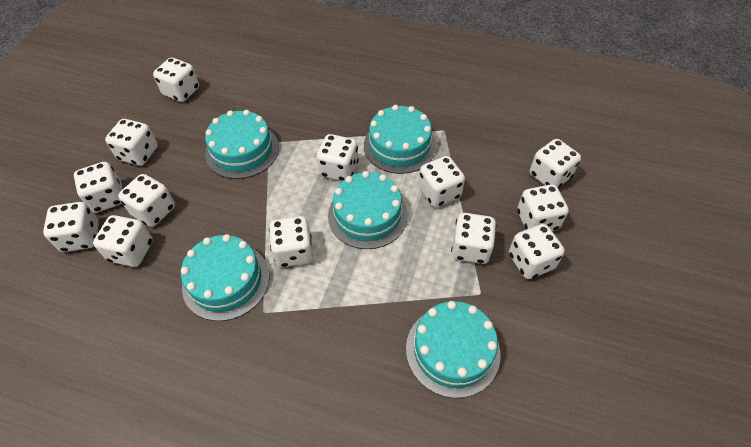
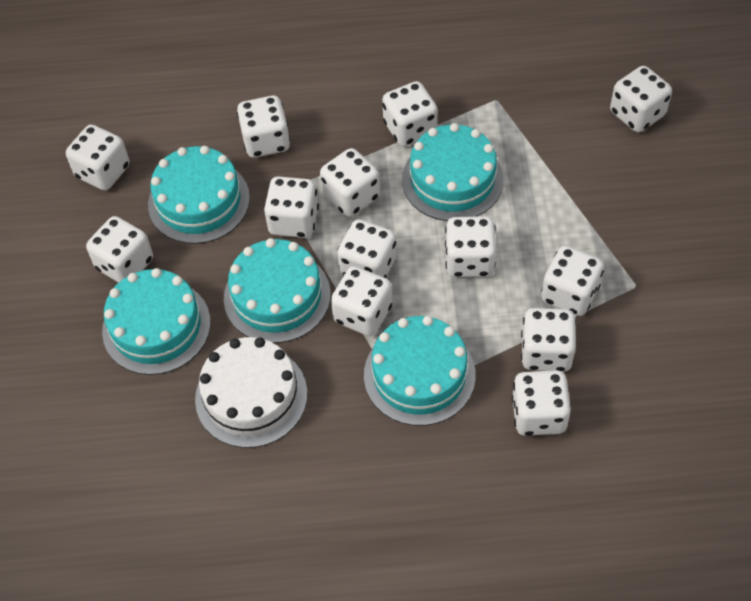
white cake: 0 -> 1

